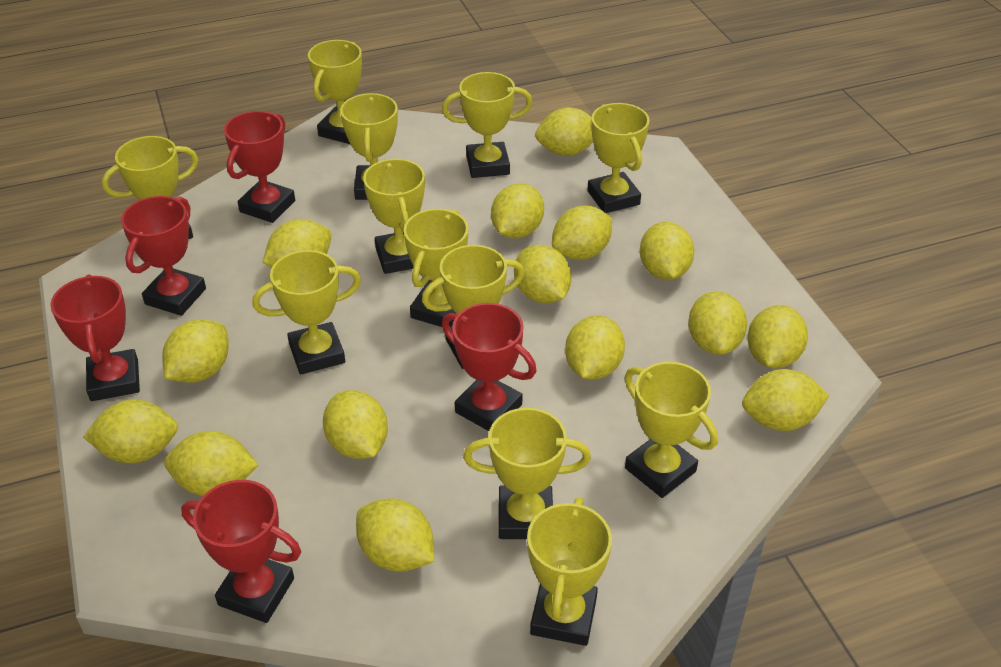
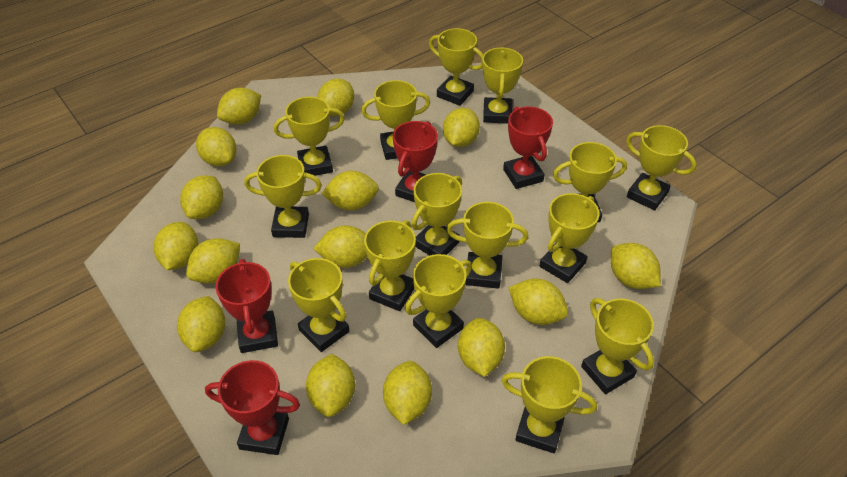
red trophy: 5 -> 4
yellow trophy: 12 -> 15

